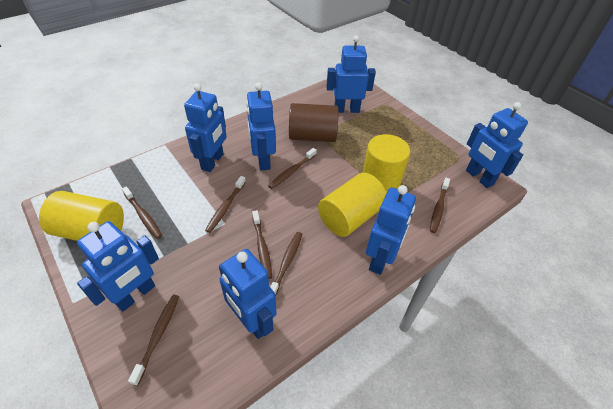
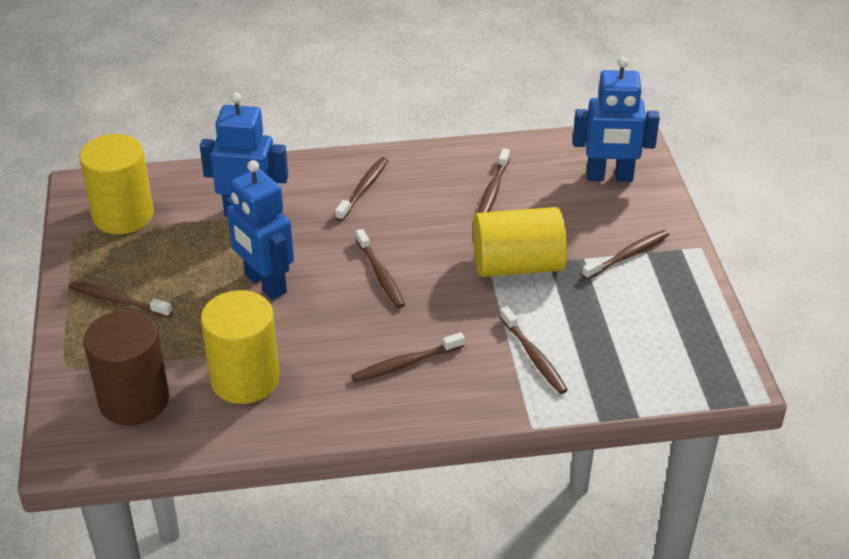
blue robot: 7 -> 3

